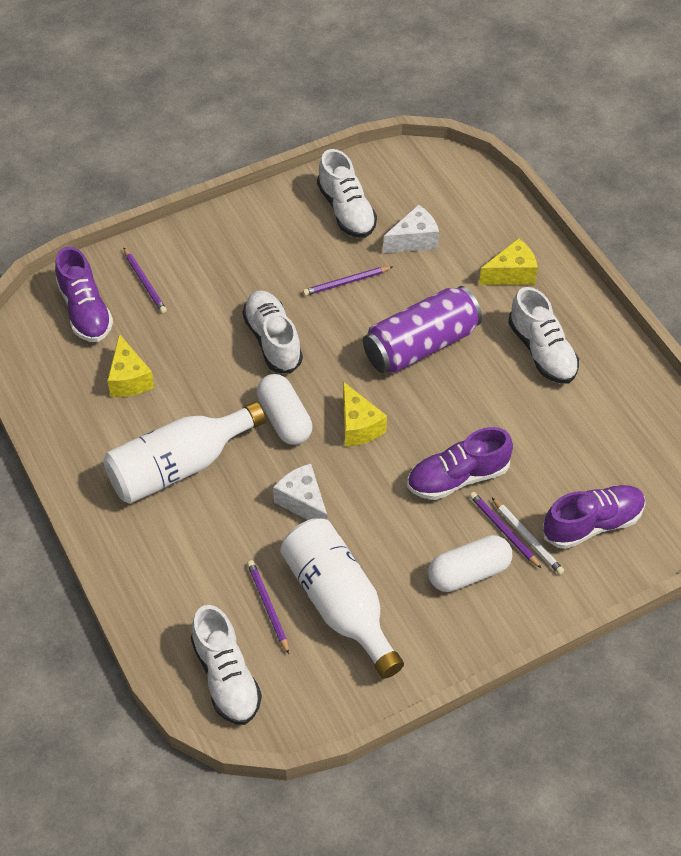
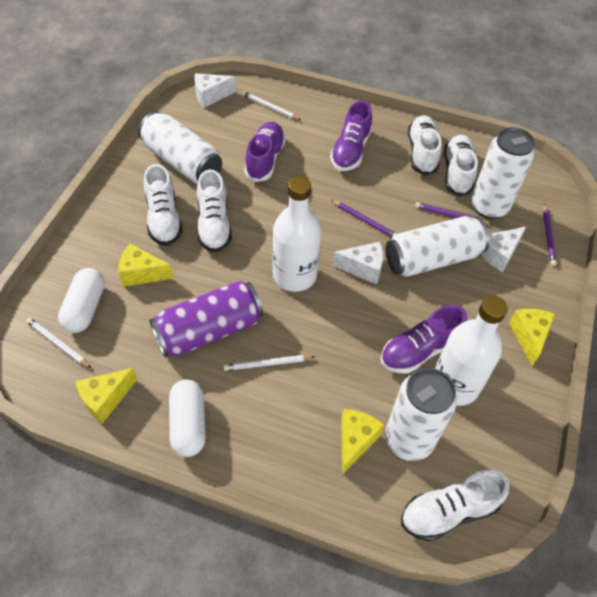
purple pencil: 4 -> 3
white can: 0 -> 4
white cheese: 2 -> 3
white pencil: 1 -> 3
white shoe: 4 -> 5
yellow cheese: 3 -> 4

